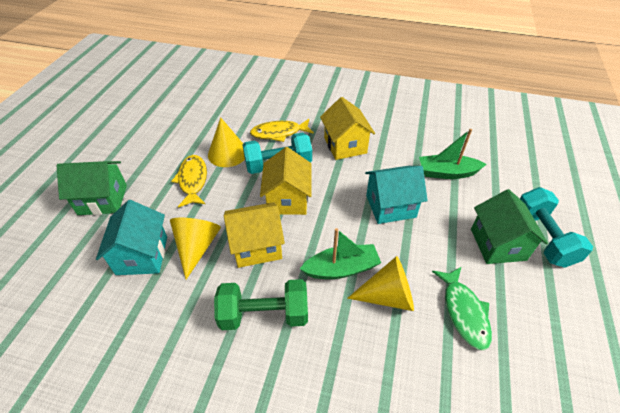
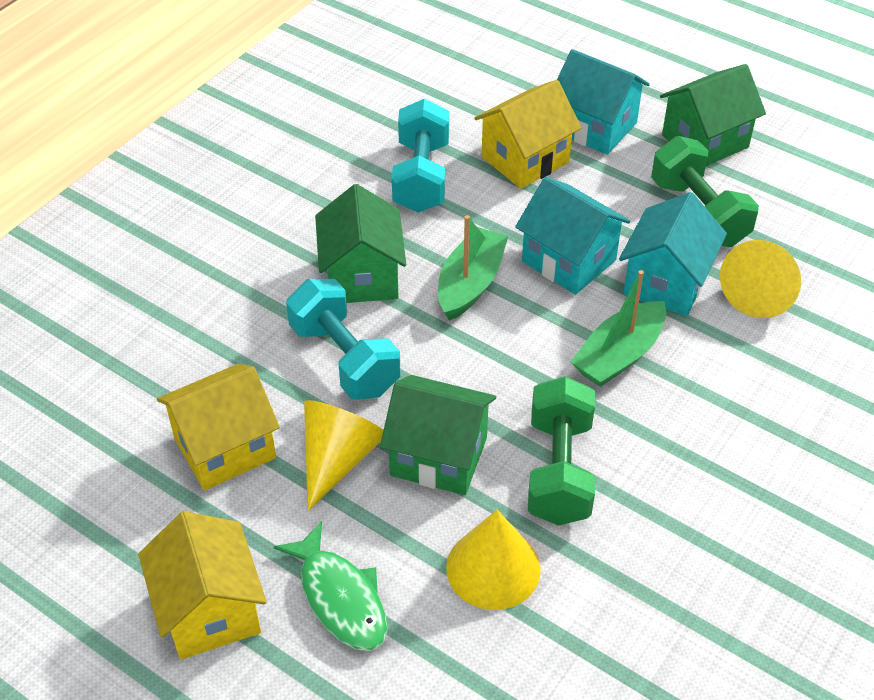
green dumbbell: 1 -> 2
green house: 2 -> 3
turquoise house: 2 -> 3
yellow fish: 2 -> 0

